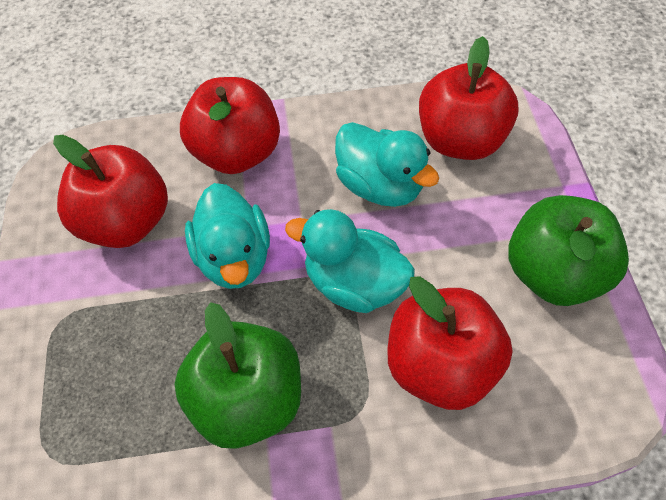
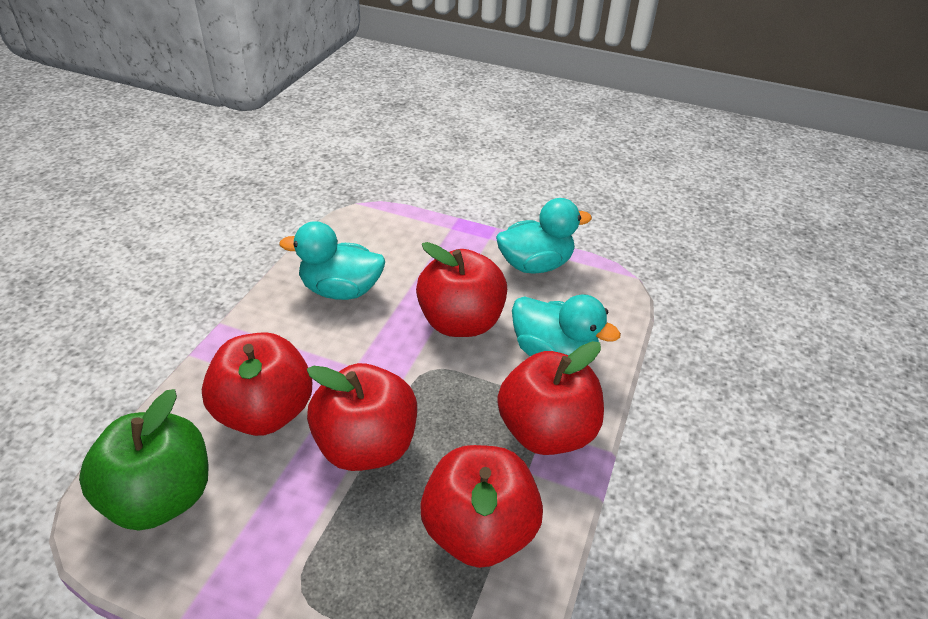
green apple: 2 -> 1
red apple: 4 -> 5

